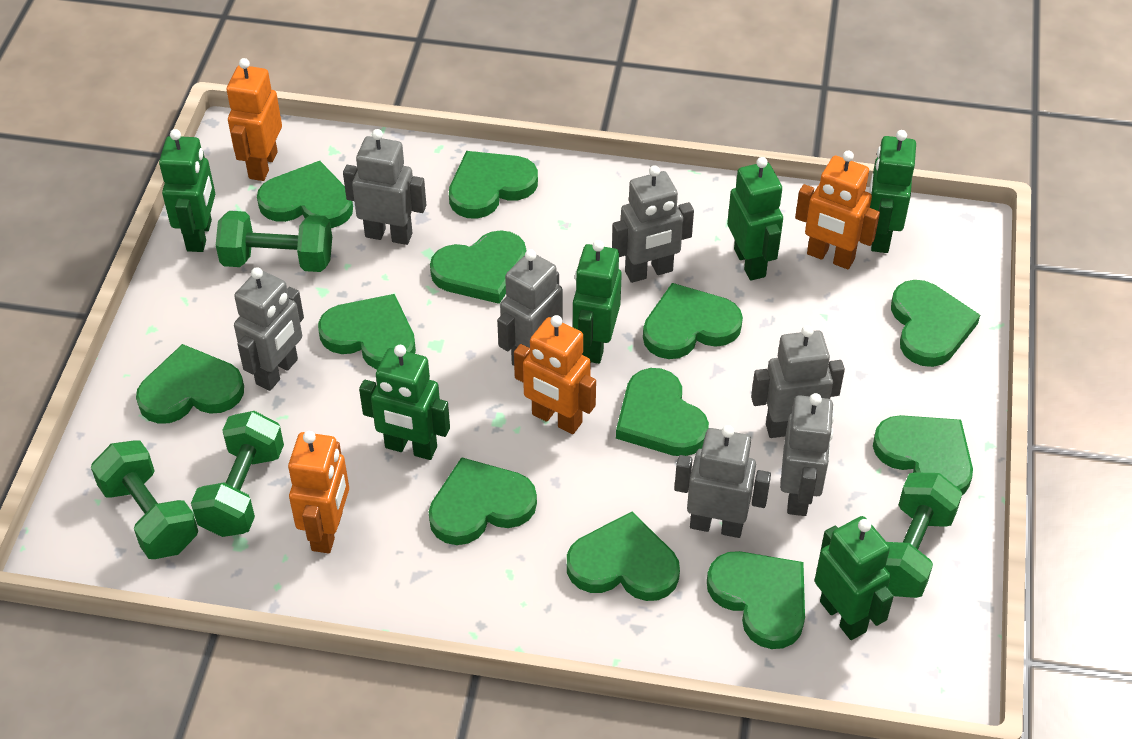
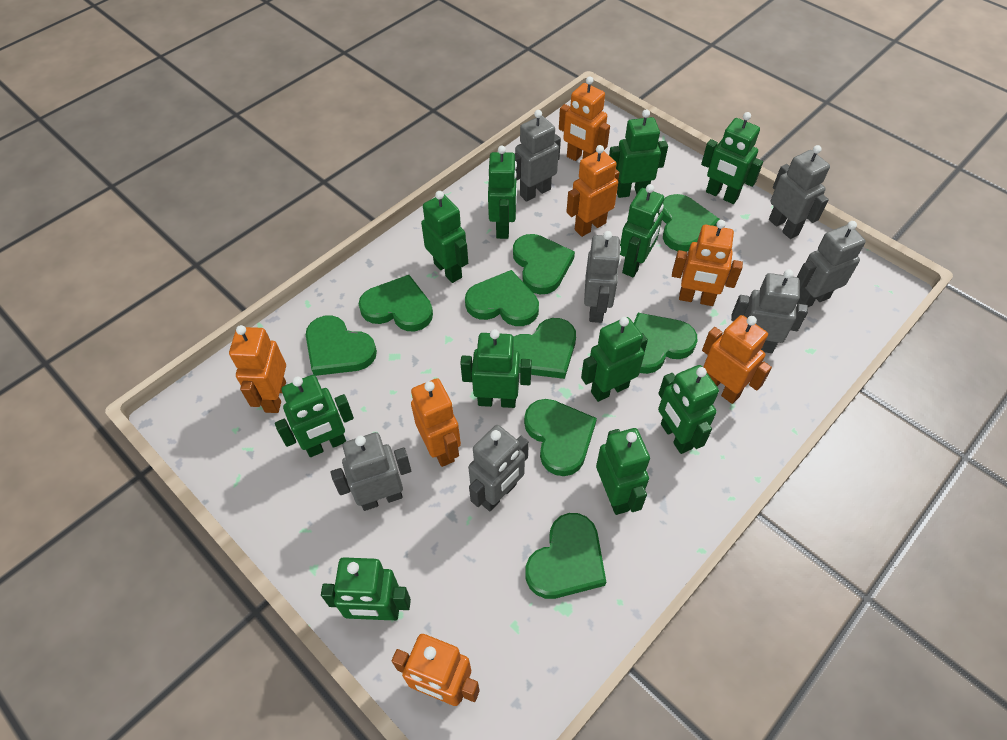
green dumbbell: 4 -> 0
green heart: 12 -> 9
green robot: 6 -> 11
orange robot: 4 -> 7

